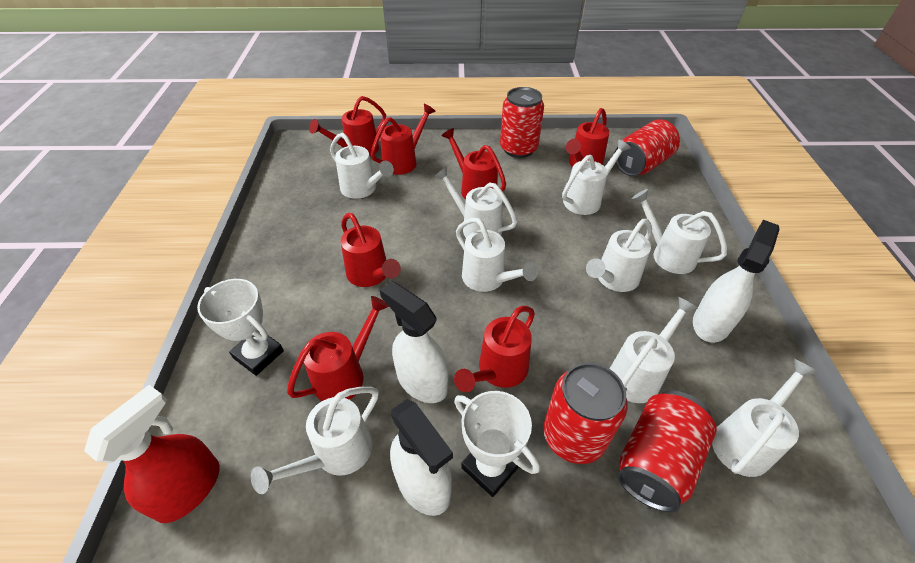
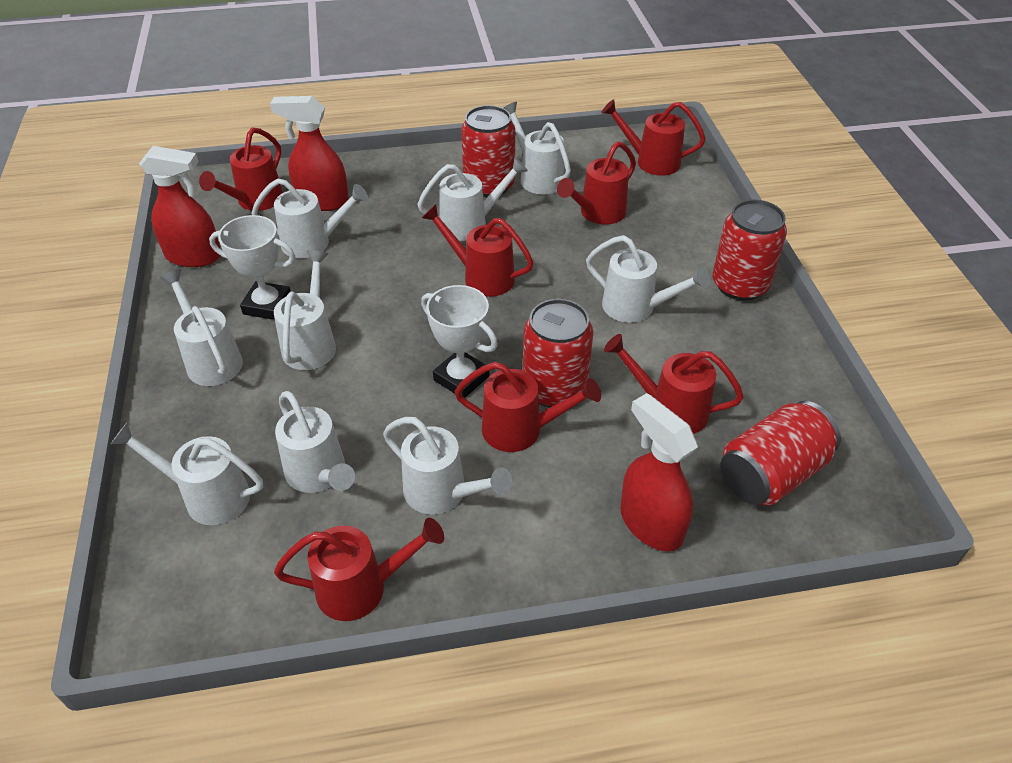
red spray bottle: 1 -> 3
white spray bottle: 3 -> 0

